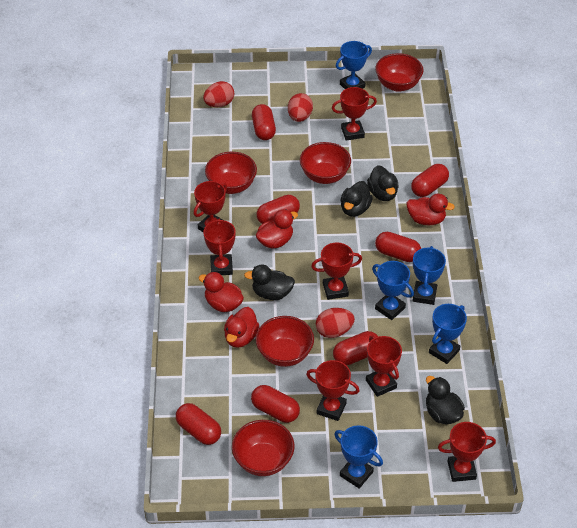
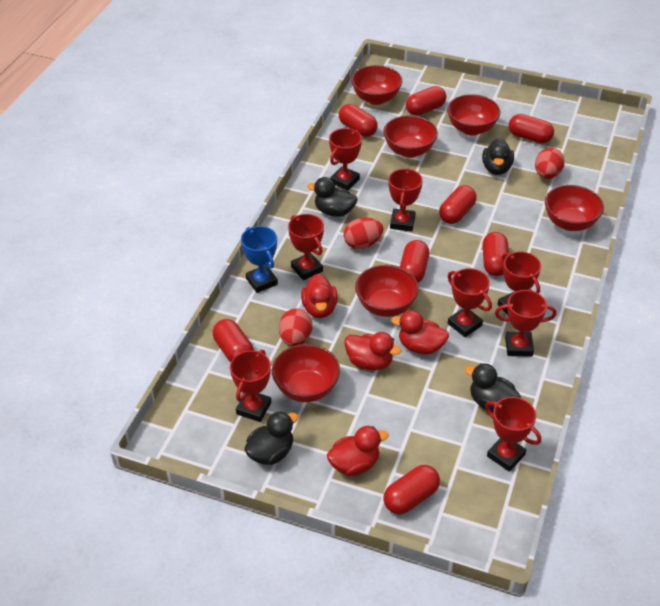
blue trophy: 5 -> 1
red bowl: 5 -> 6
red capsule: 7 -> 8
red trophy: 7 -> 8

